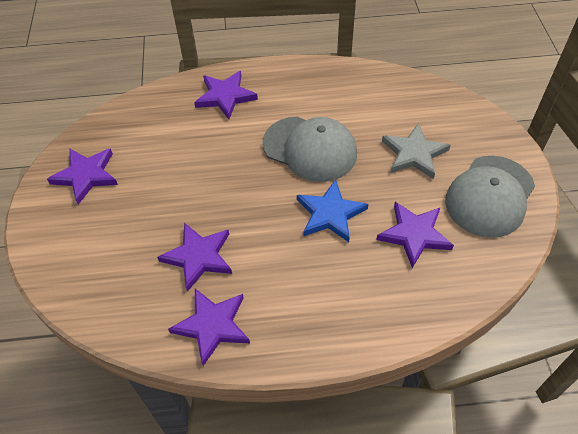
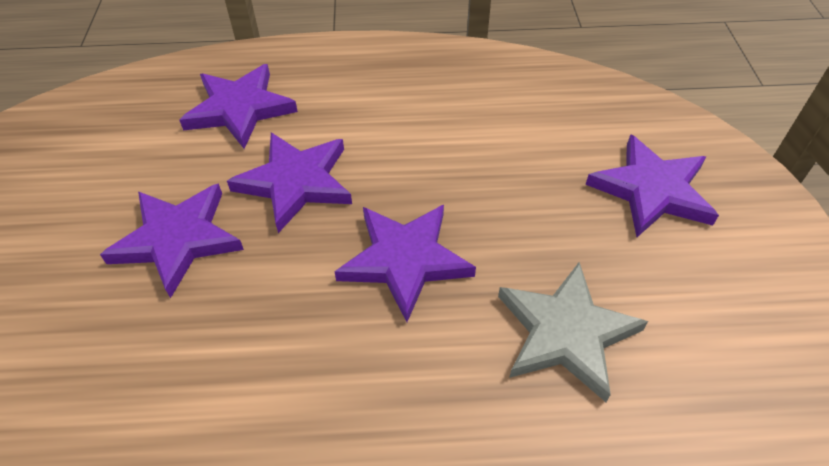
blue star: 1 -> 0
grey cap: 2 -> 0

